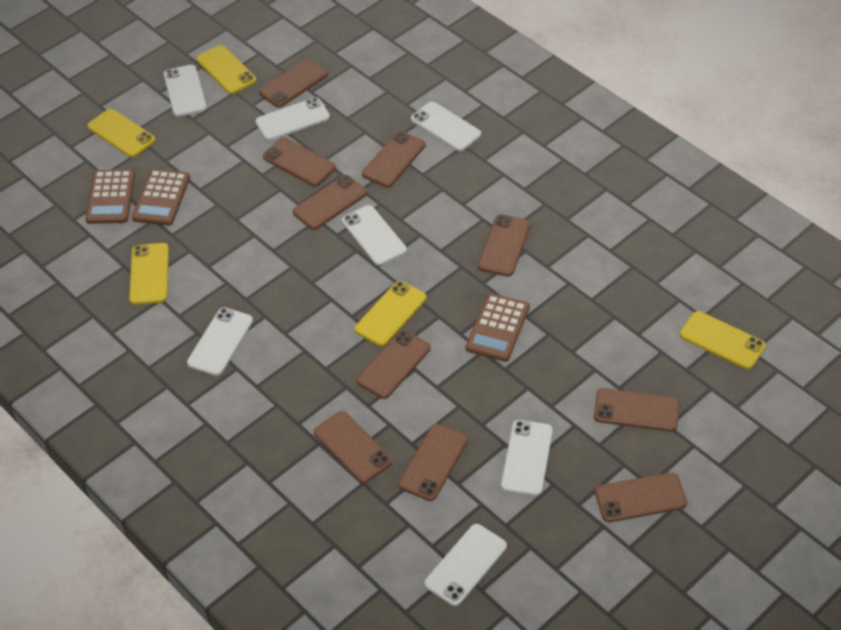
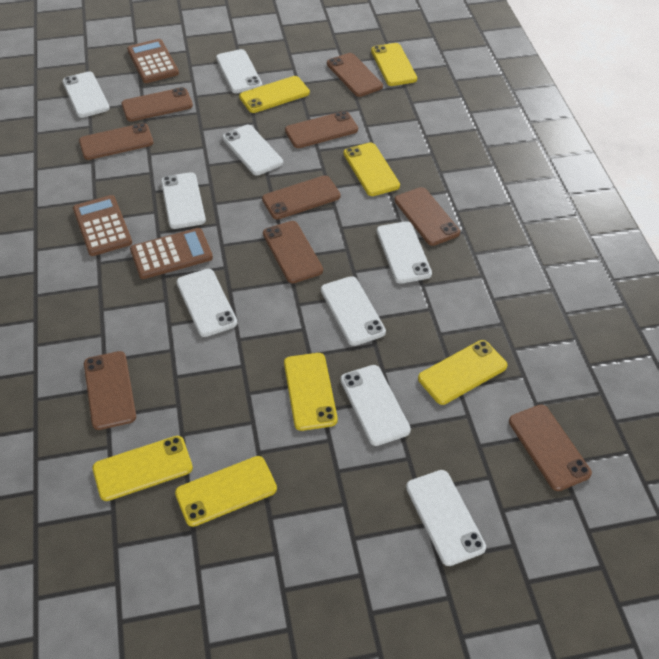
brown phone: 10 -> 9
white phone: 7 -> 9
yellow phone: 5 -> 7

